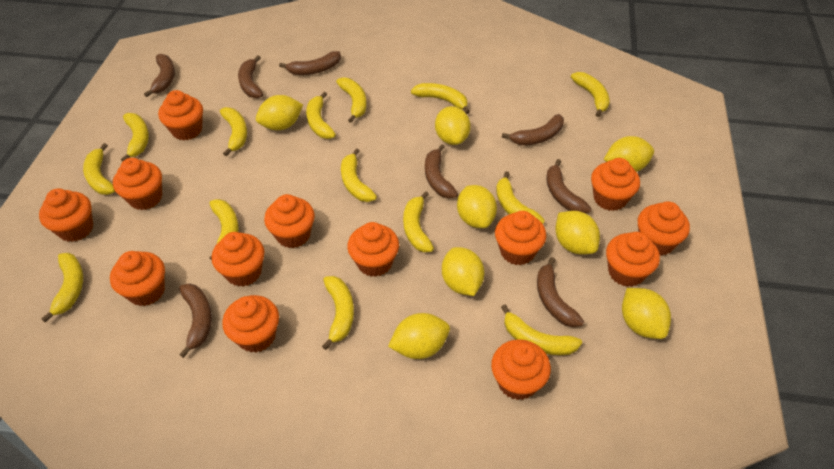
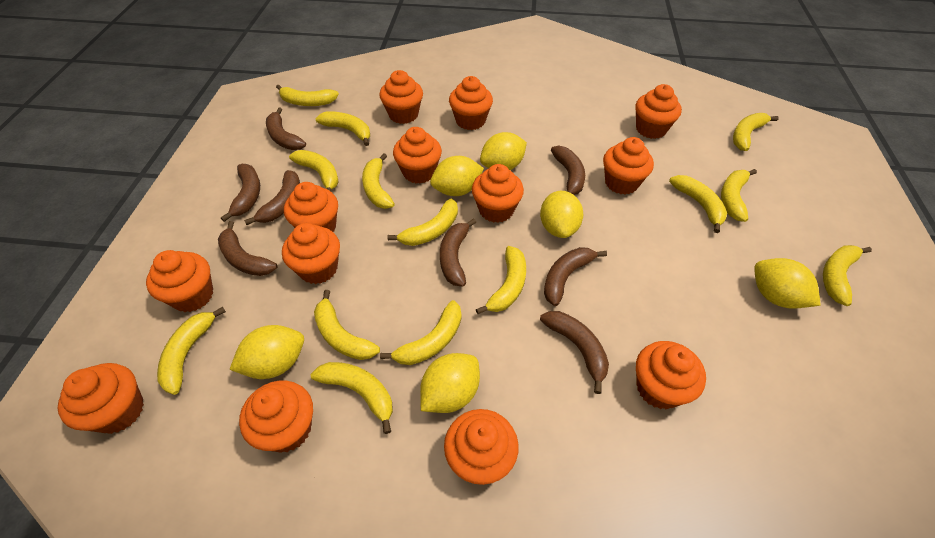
yellow lemon: 8 -> 6

